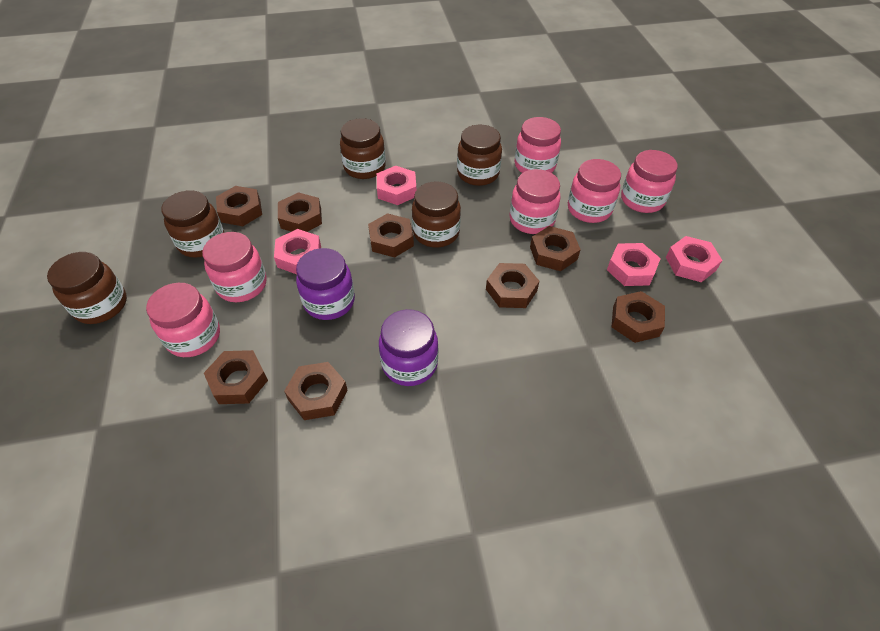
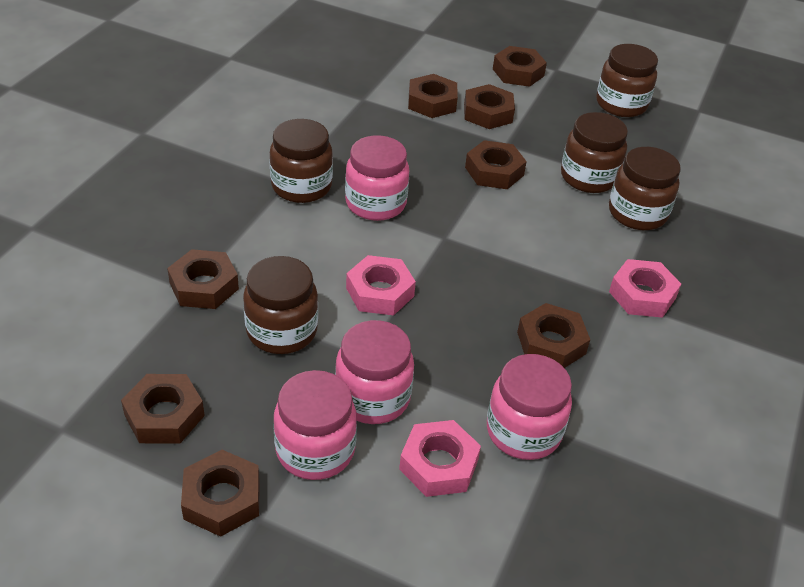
pink jar: 6 -> 4
pink nut: 4 -> 3
purple jar: 2 -> 0

